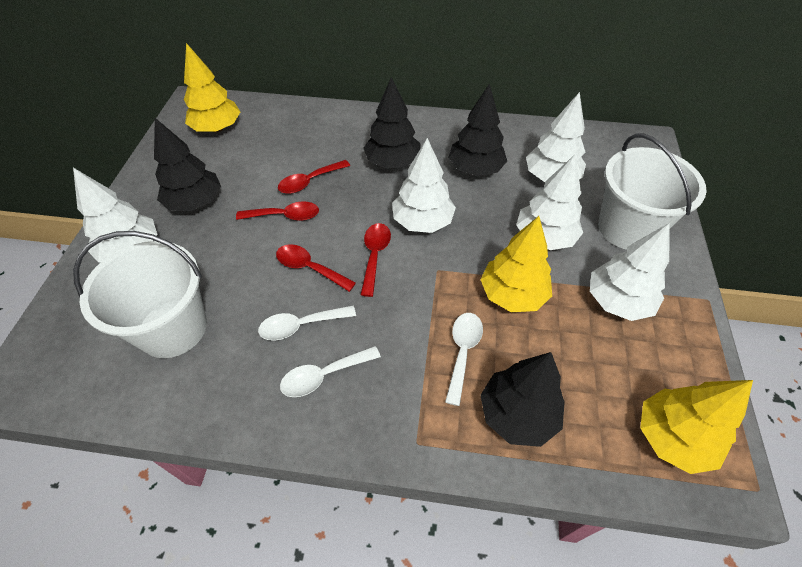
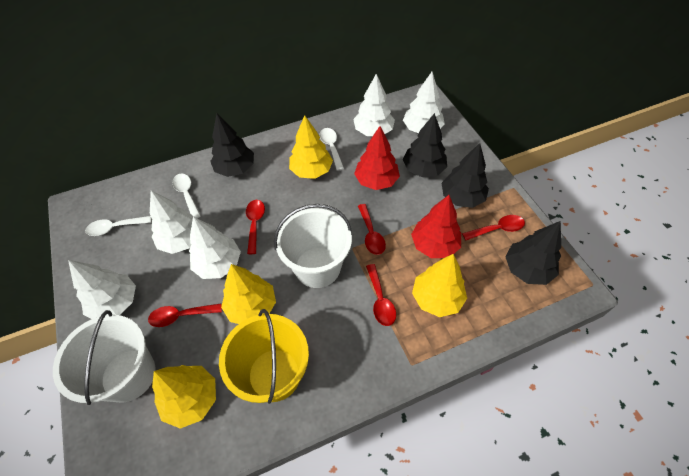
red spoon: 4 -> 5
red tree: 0 -> 2
yellow bucket: 0 -> 1
yellow tree: 3 -> 4

